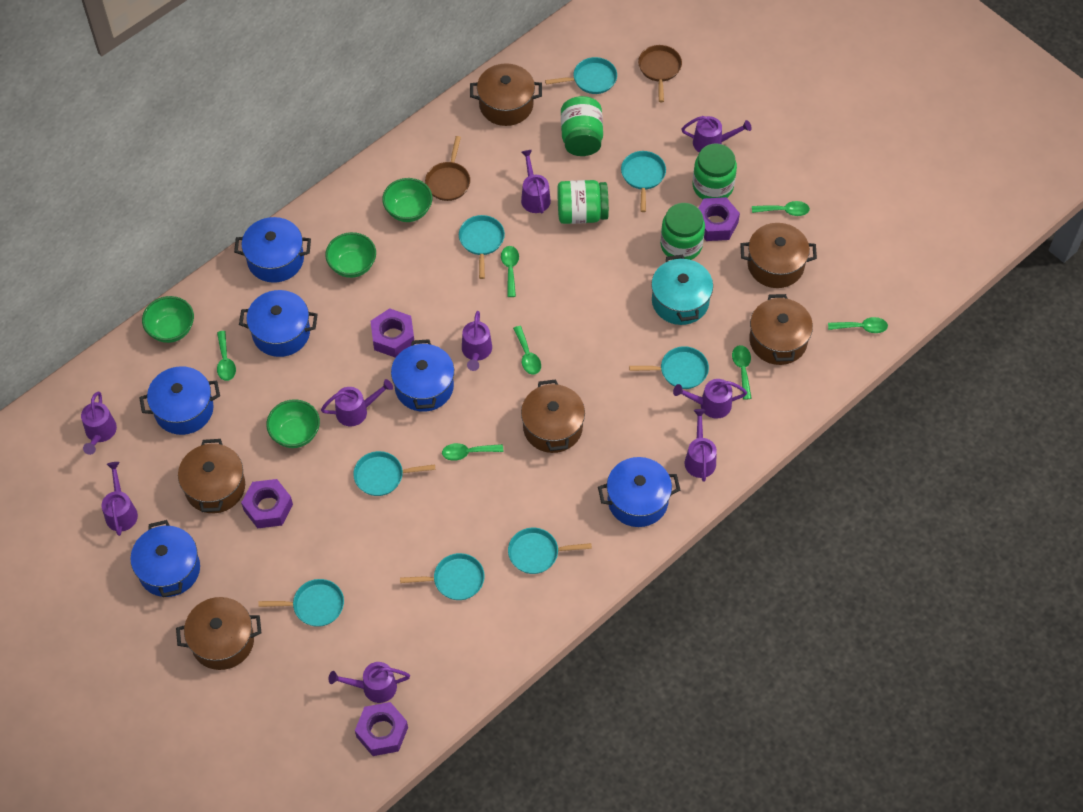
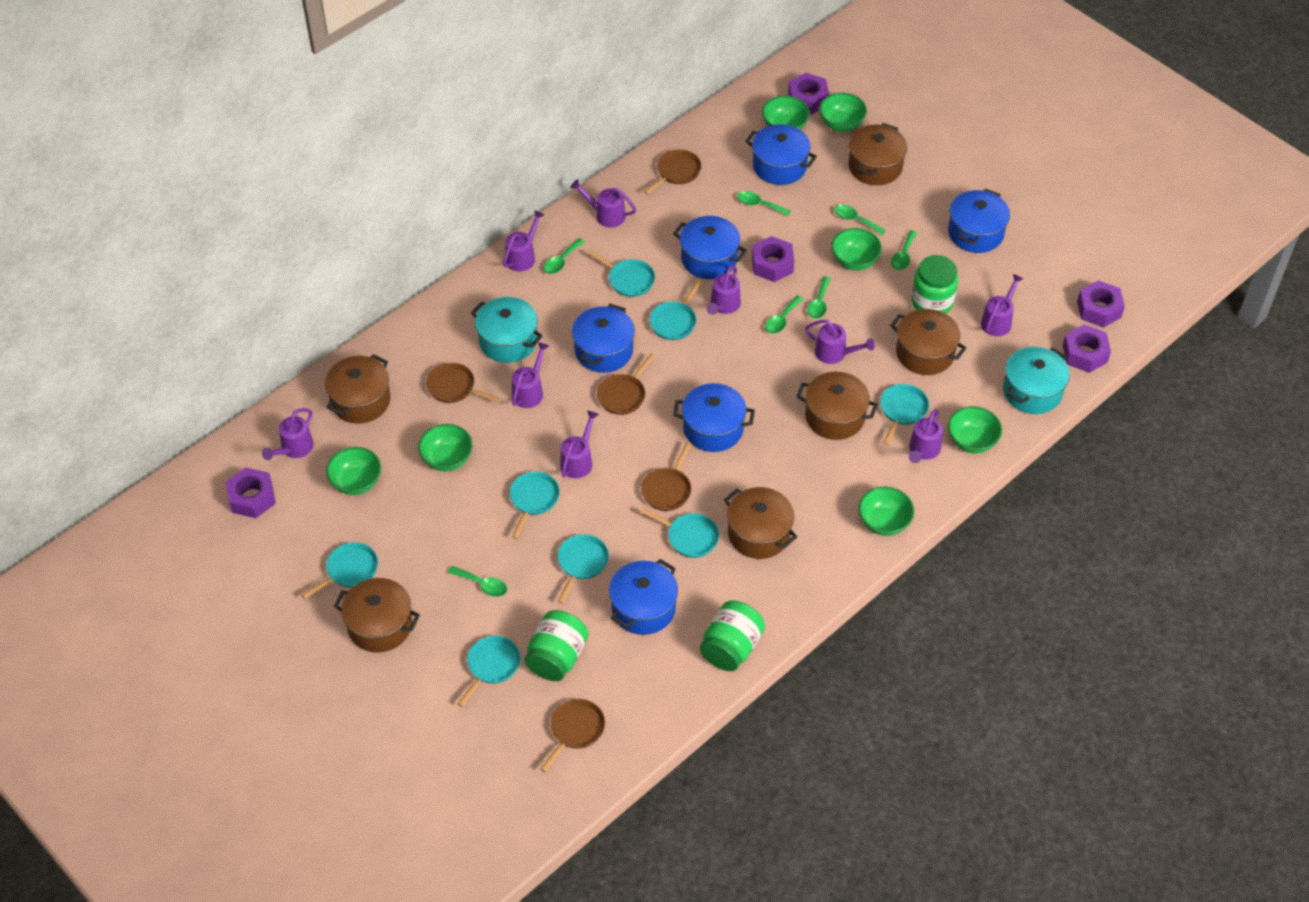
brown pan: 2 -> 5
green bowl: 4 -> 7
green jar: 4 -> 3
purple nut: 4 -> 5
turquoise pot: 1 -> 2

